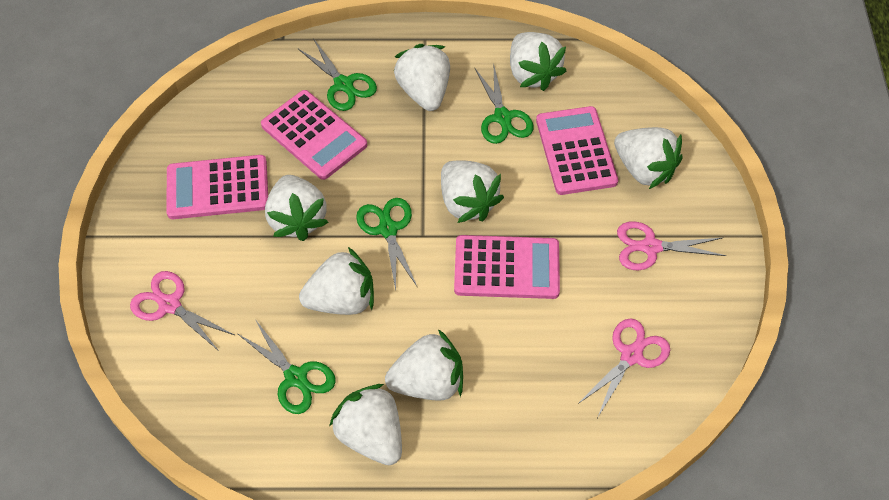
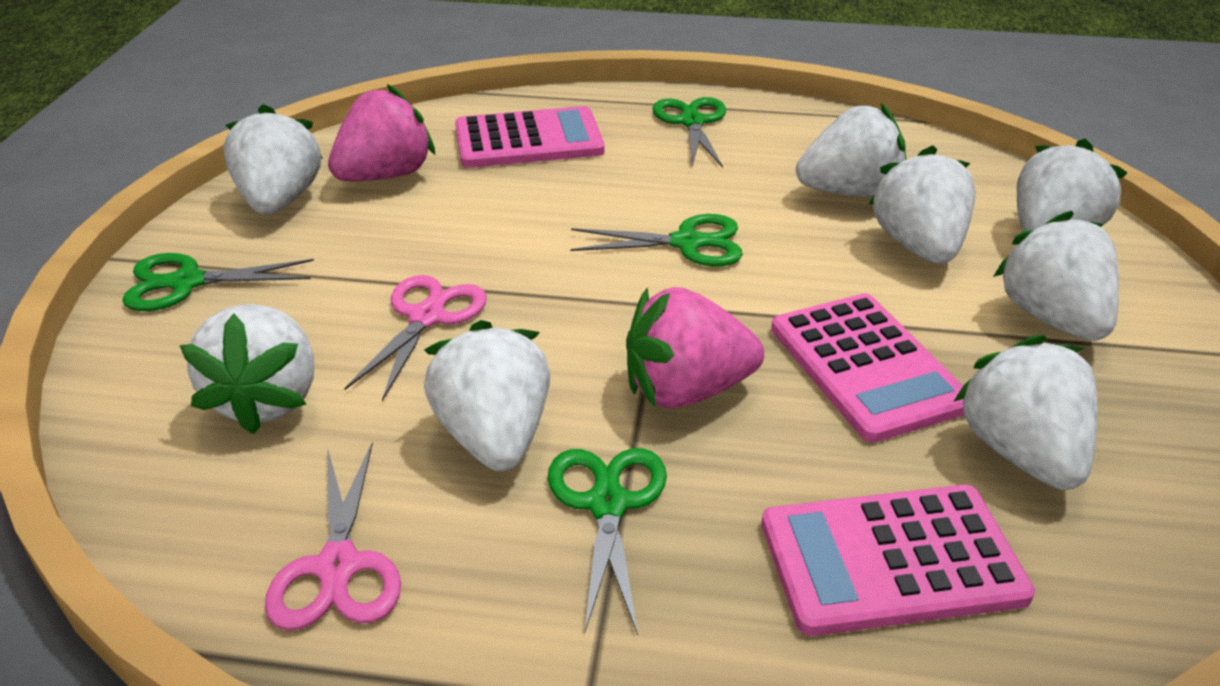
pink calculator: 4 -> 3
pink scissors: 3 -> 2
pink strawberry: 0 -> 2

